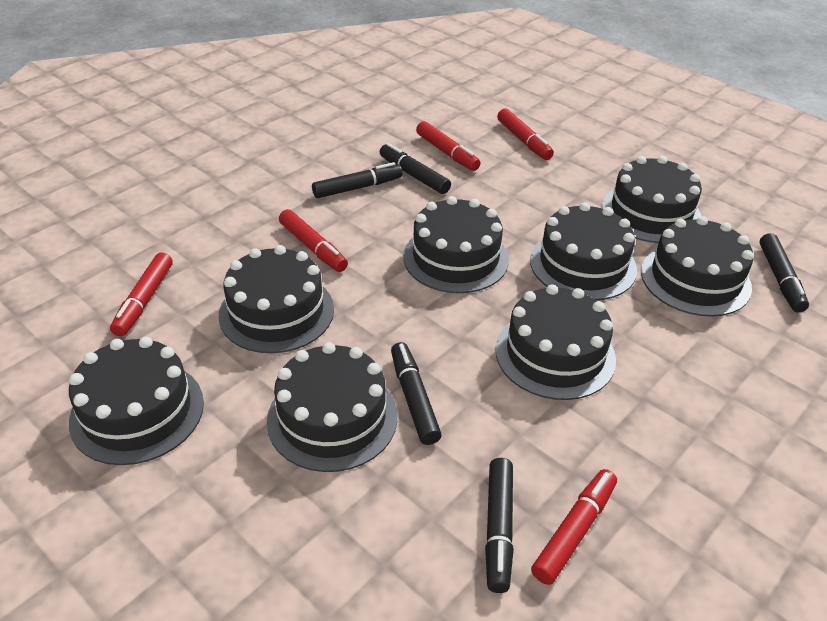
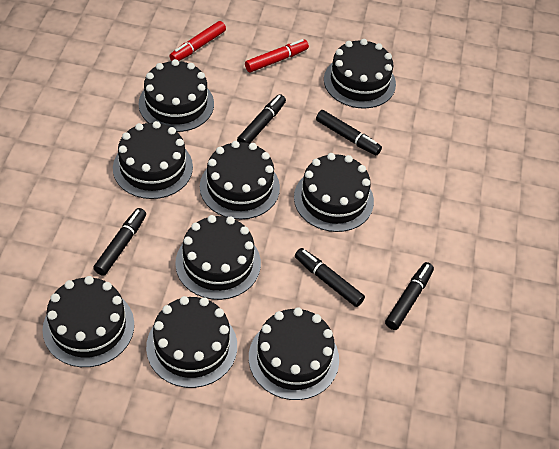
black cake: 8 -> 9
red marker: 5 -> 2

